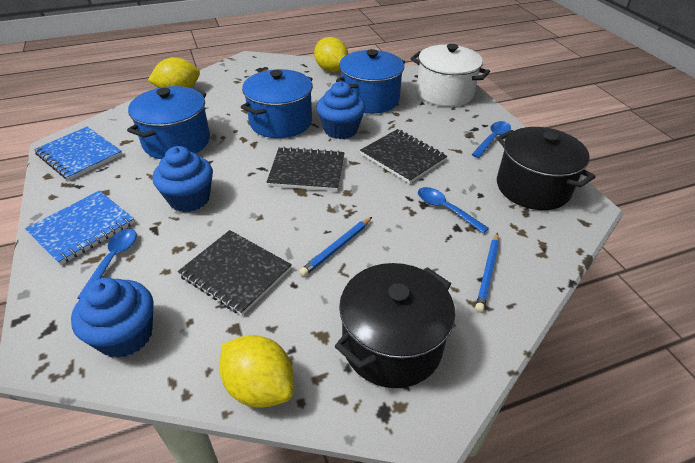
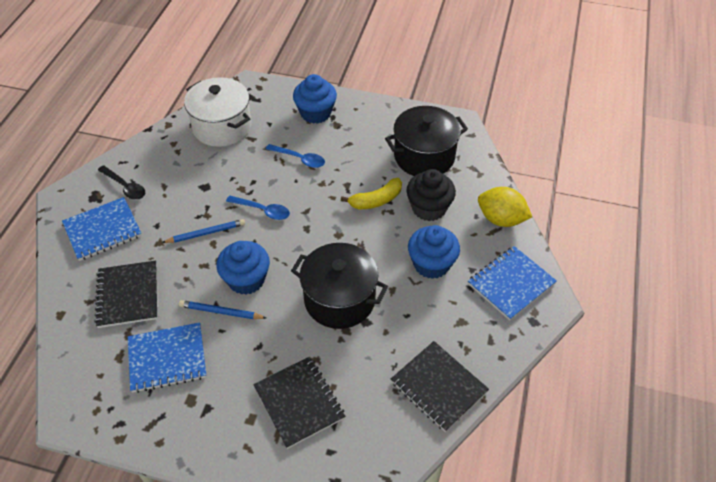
black cupcake: 0 -> 1
black spoon: 0 -> 1
blue notebook: 2 -> 3
blue pot: 3 -> 0
blue spoon: 3 -> 2
yellow banana: 0 -> 1
yellow lemon: 3 -> 1

